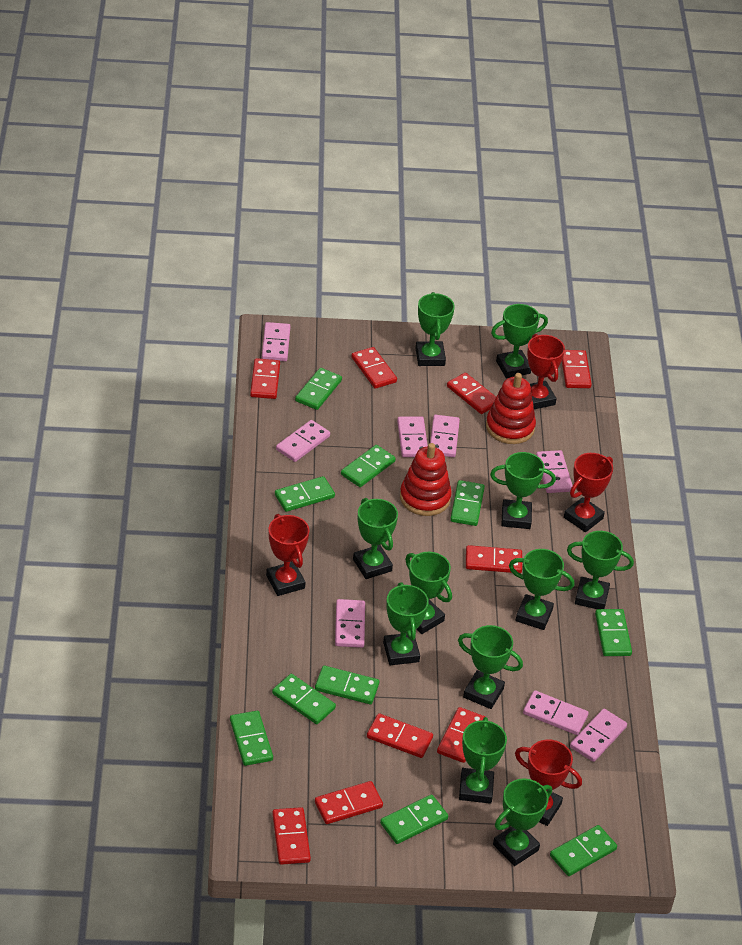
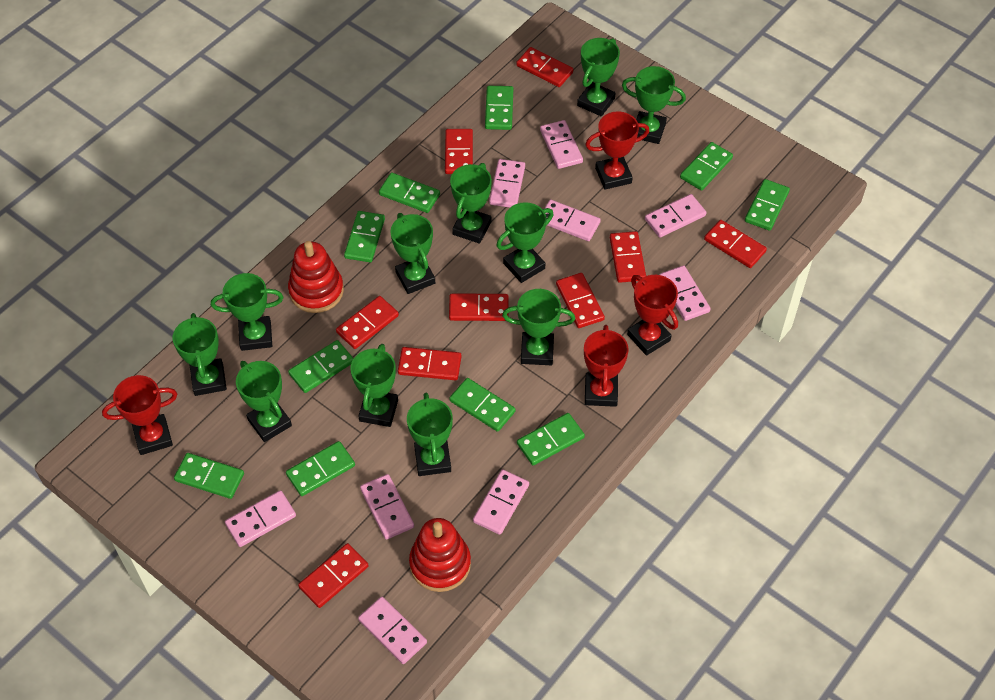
pink domino: 8 -> 9

